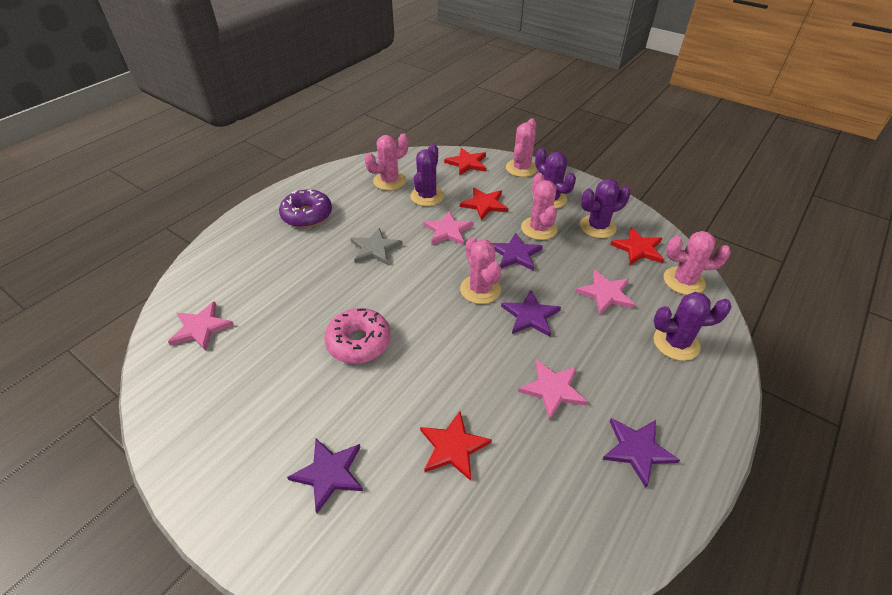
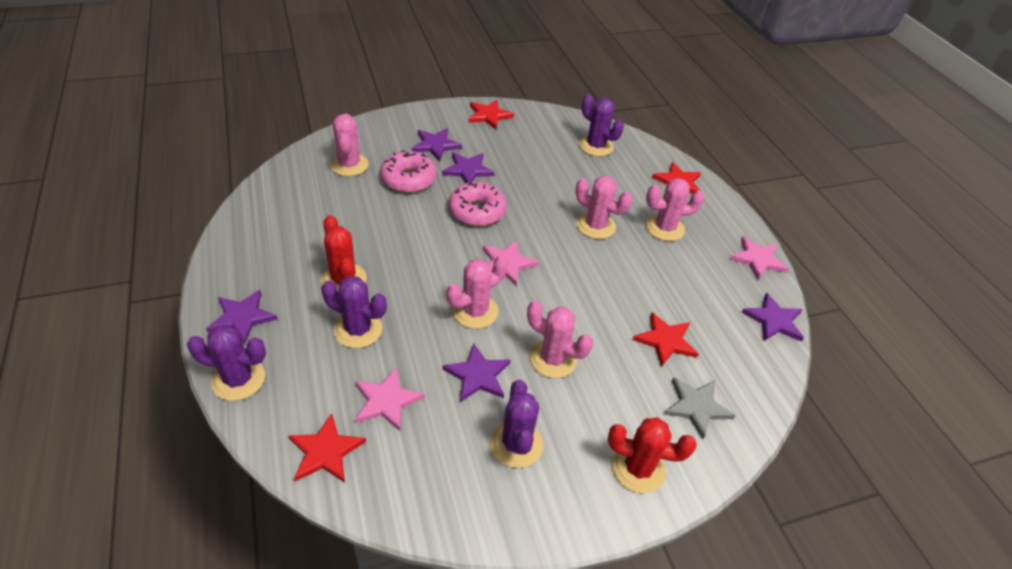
pink donut: 1 -> 2
pink star: 4 -> 3
purple donut: 1 -> 0
purple star: 4 -> 5
red cactus: 0 -> 2

